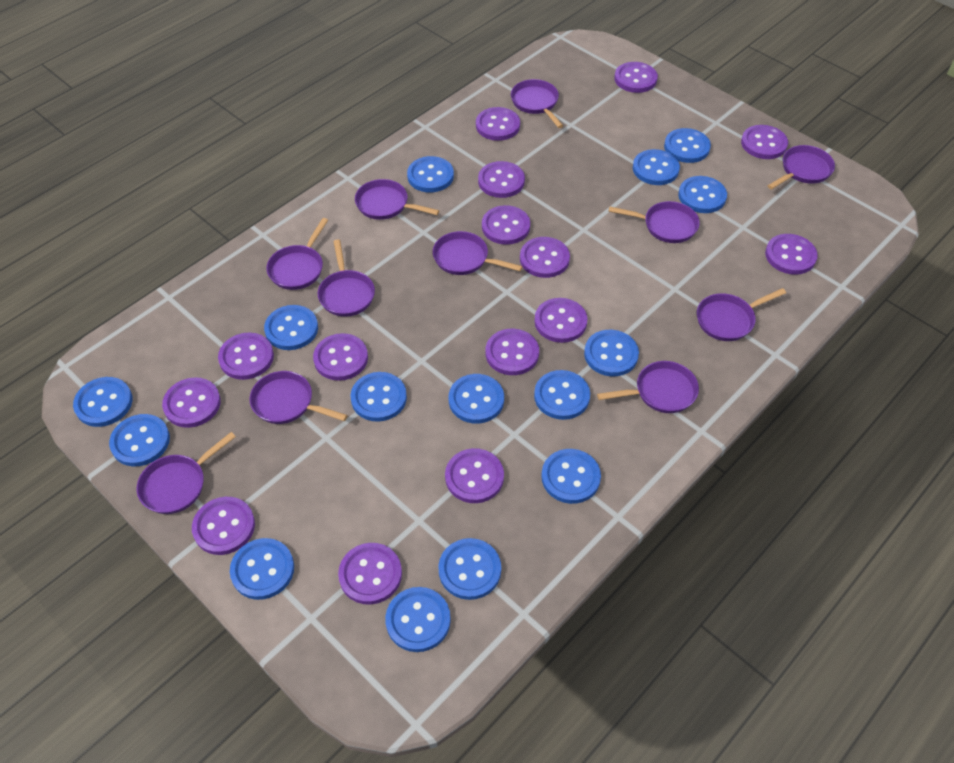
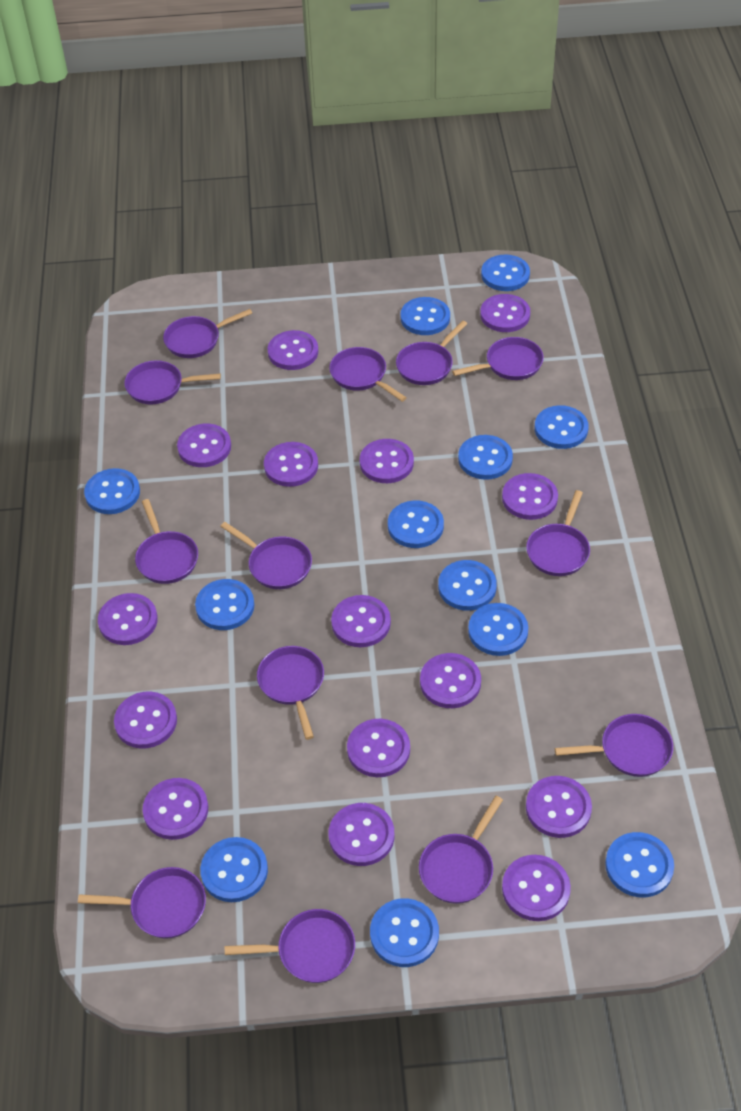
blue button: 15 -> 12
purple pan: 11 -> 13

